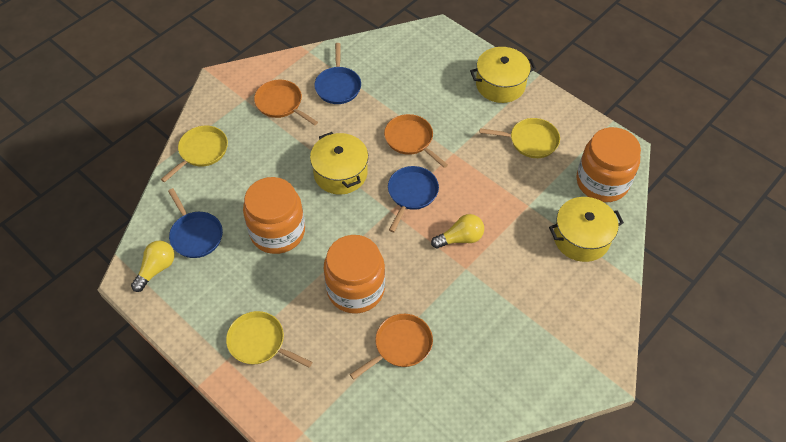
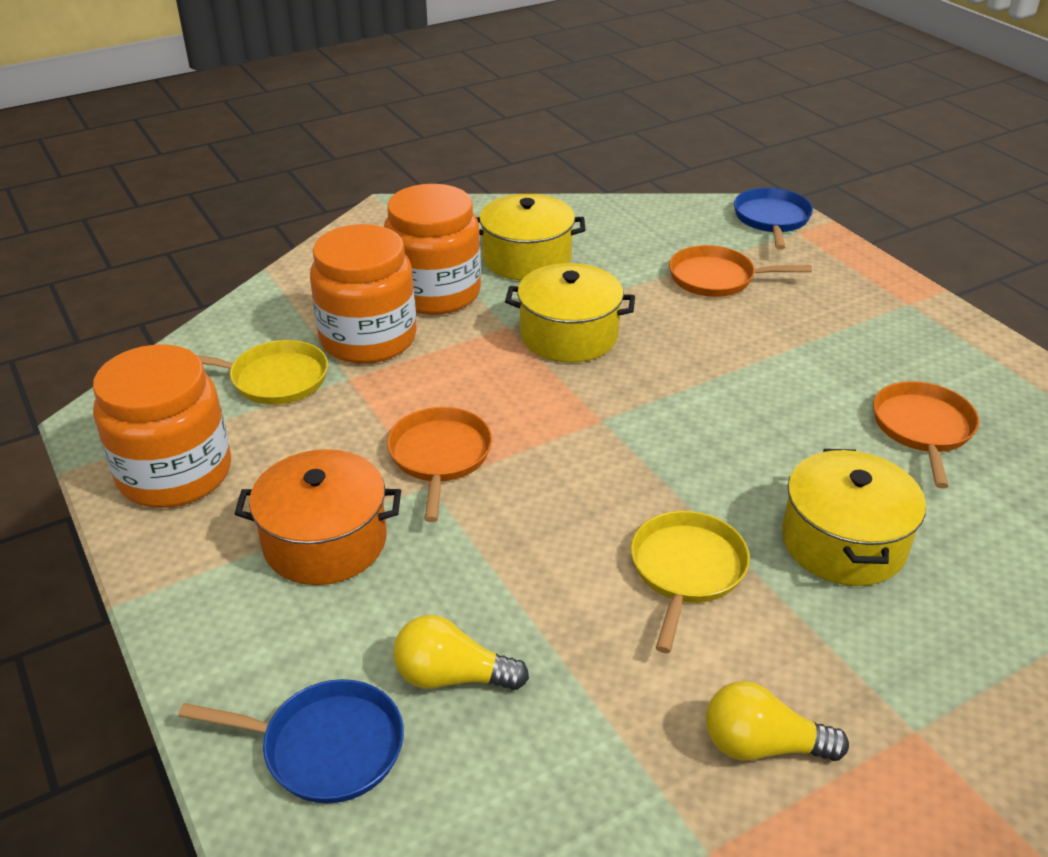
blue pan: 3 -> 2
orange pot: 0 -> 1
yellow pan: 3 -> 2

